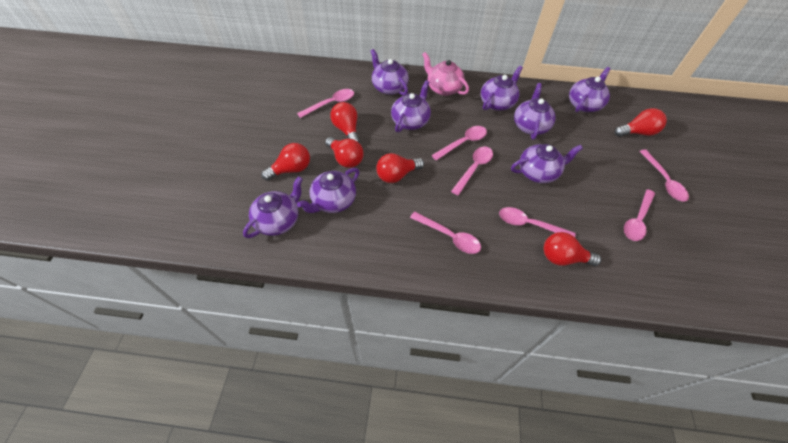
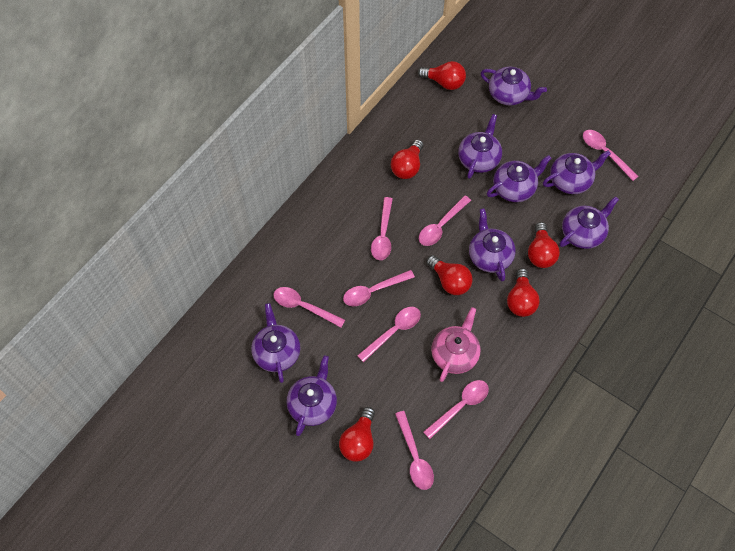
pink spoon: 7 -> 8

